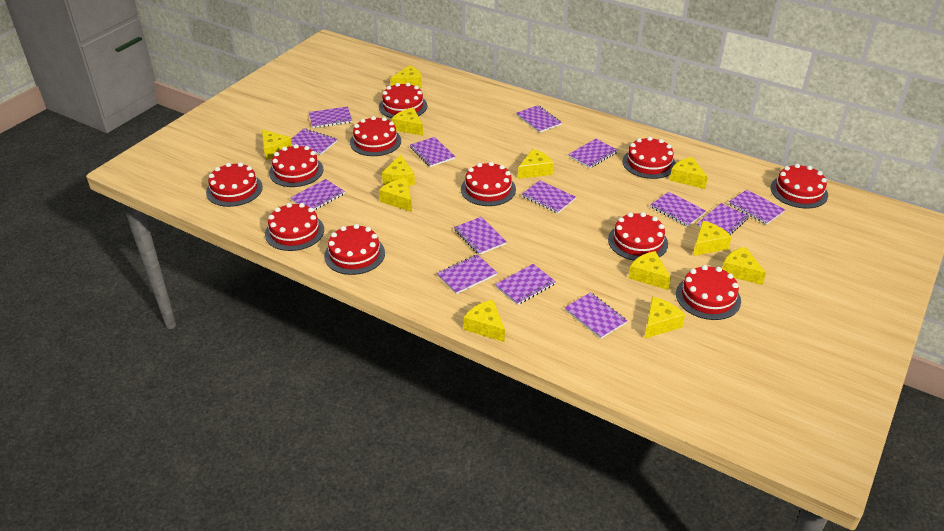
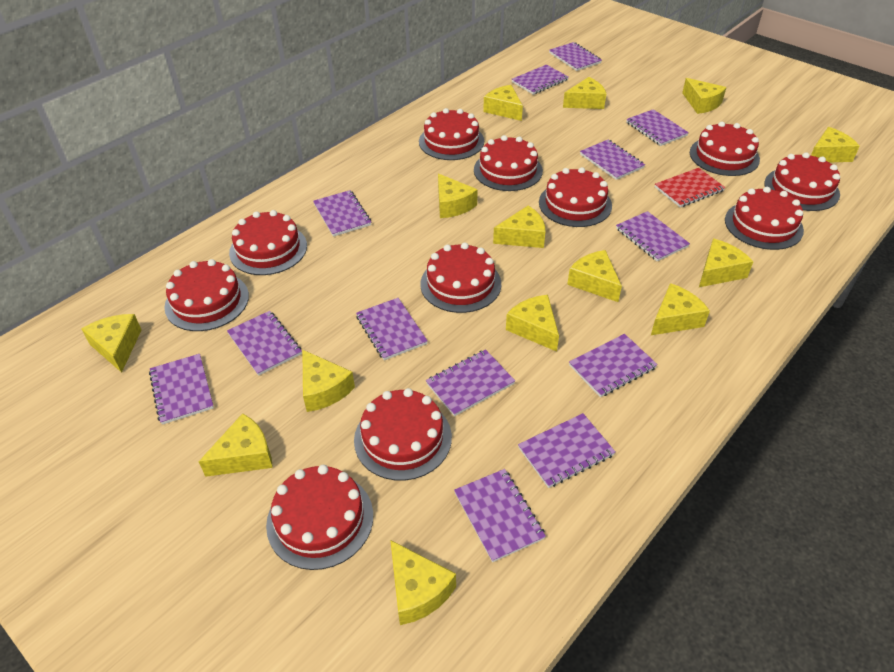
purple notebook: 14 -> 13
red notebook: 0 -> 1
yellow cheese: 12 -> 14

